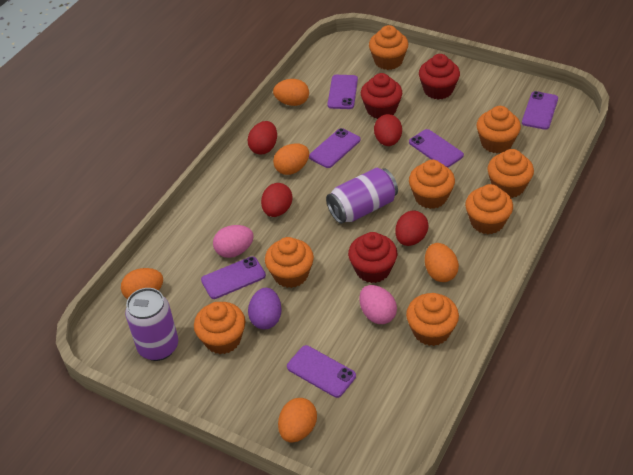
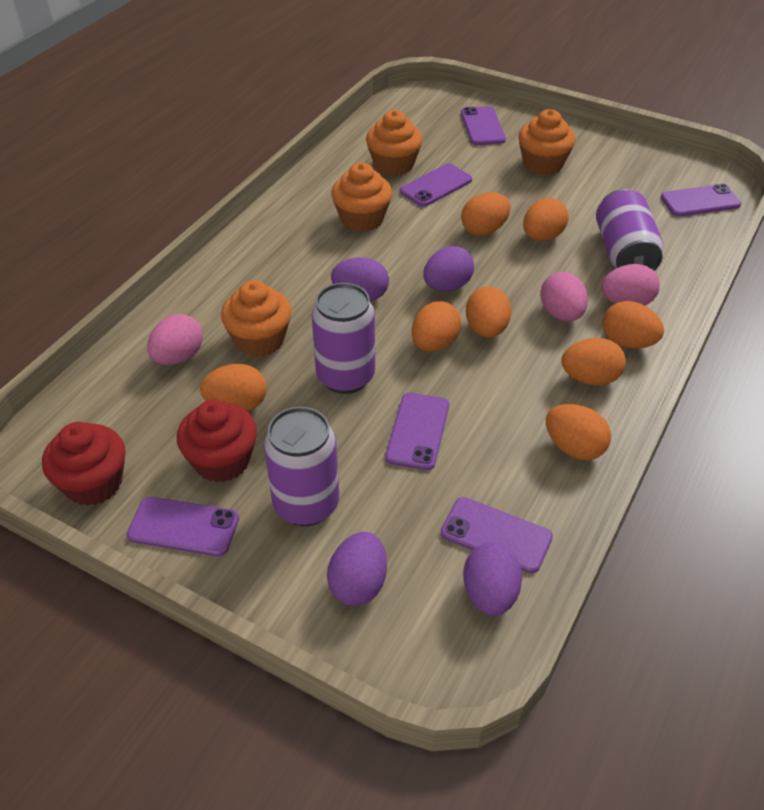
orange cupcake: 8 -> 4
orange egg: 5 -> 8
pink egg: 2 -> 3
purple can: 2 -> 3
purple egg: 1 -> 4
red cupcake: 3 -> 2
red egg: 4 -> 0

